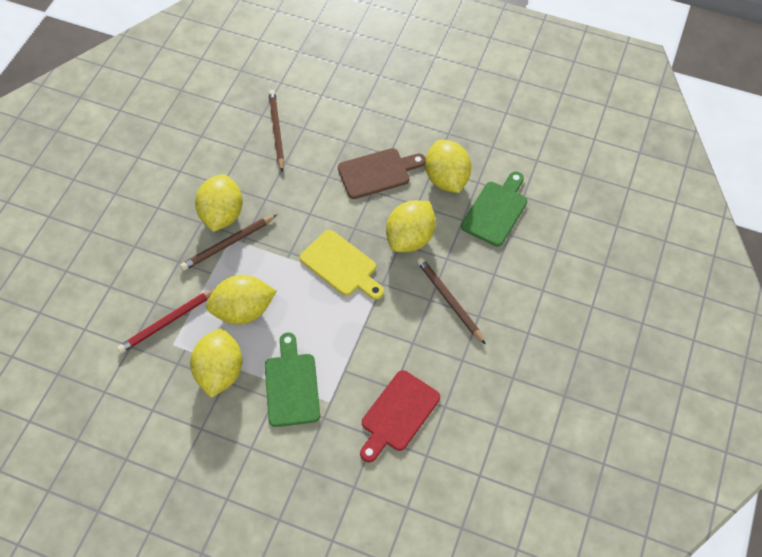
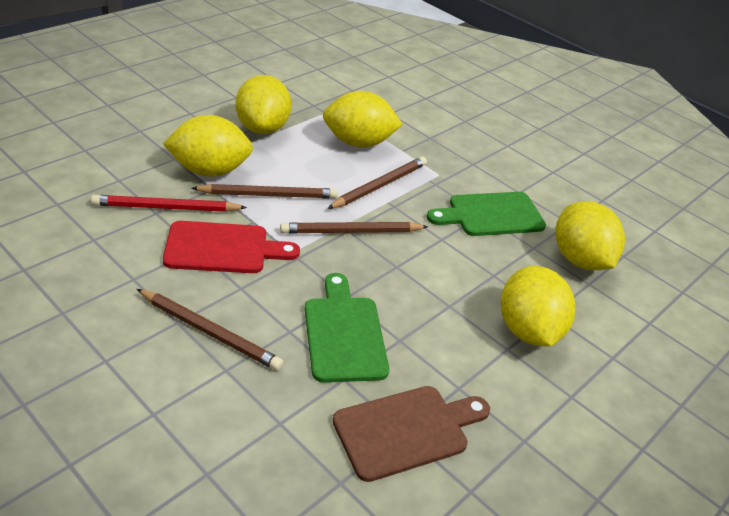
brown pencil: 3 -> 4
yellow cutting board: 1 -> 0

